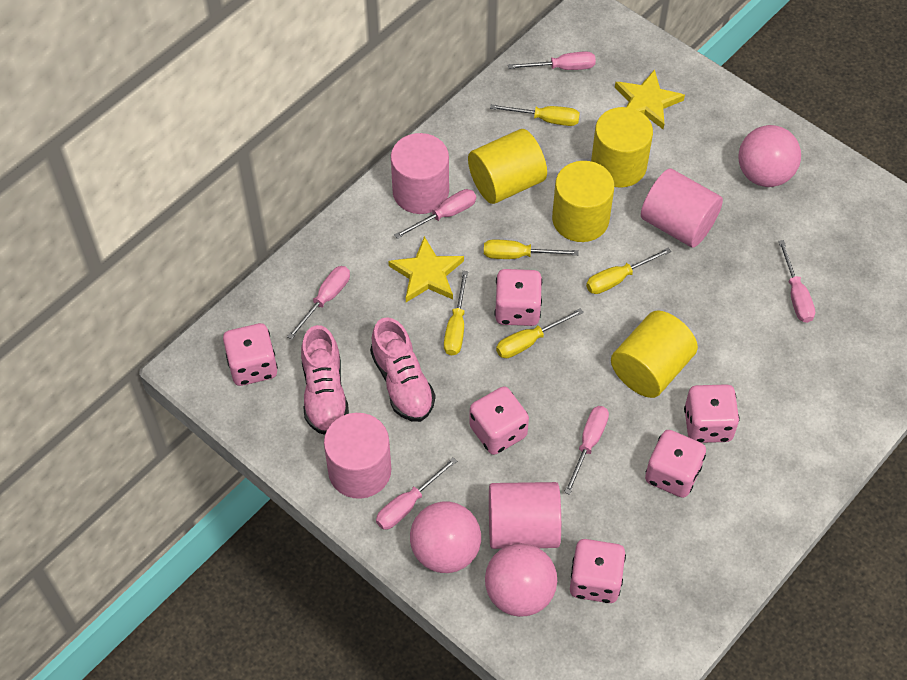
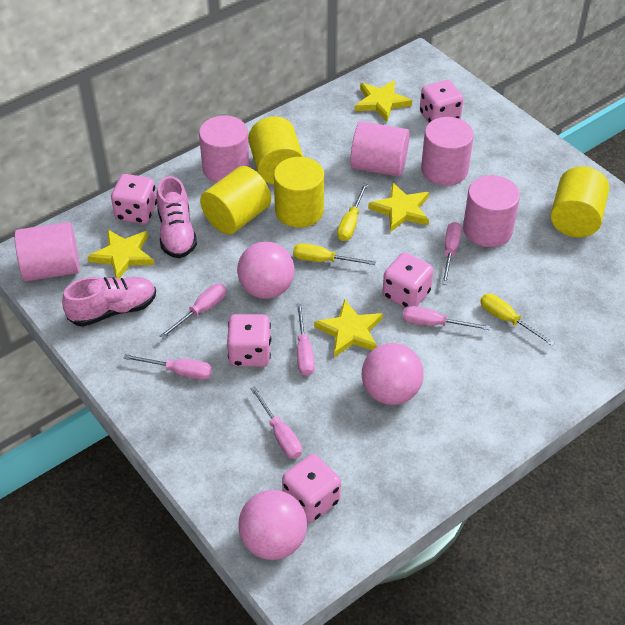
pink cylinder: 4 -> 5
pink dice: 6 -> 5
yellow screwdriver: 5 -> 3
yellow star: 2 -> 4

